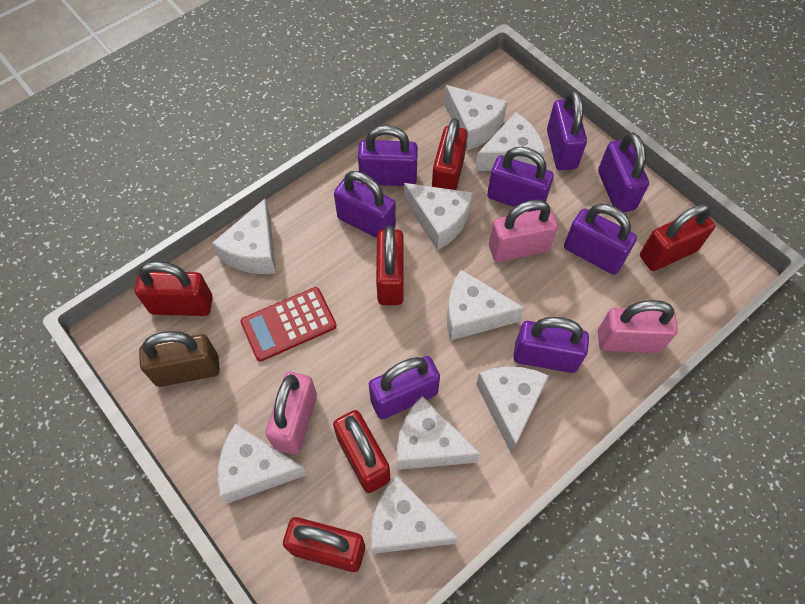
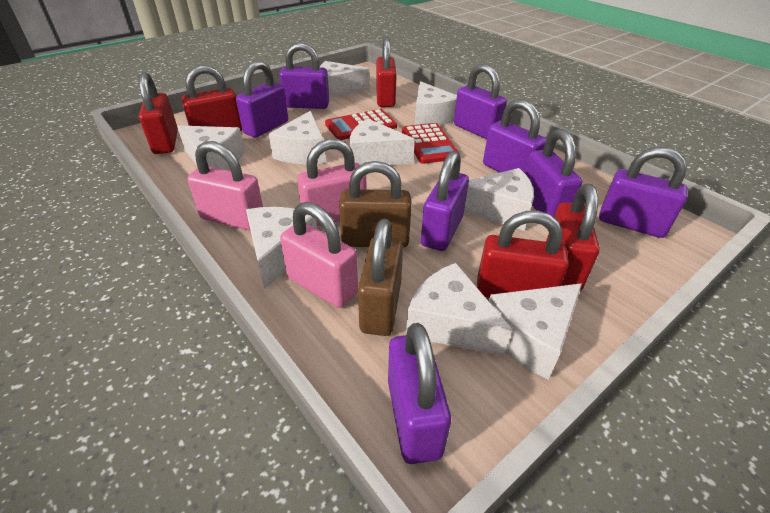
brown padlock: 1 -> 2
red calculator: 1 -> 2
red padlock: 6 -> 5

